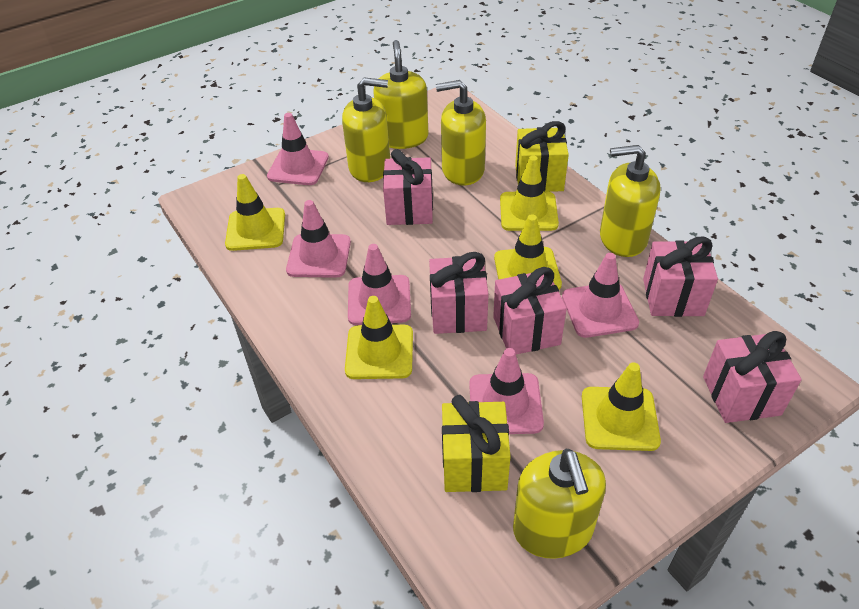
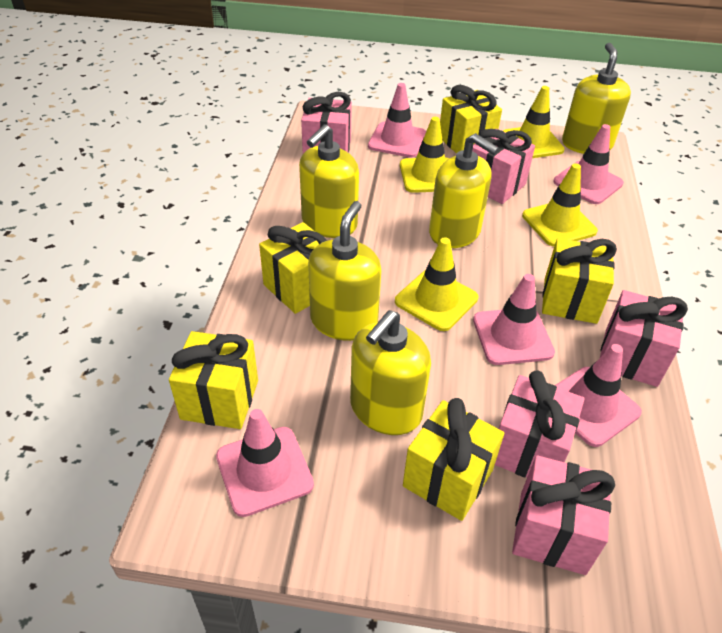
yellow gift: 2 -> 5
yellow traffic cone: 5 -> 4

